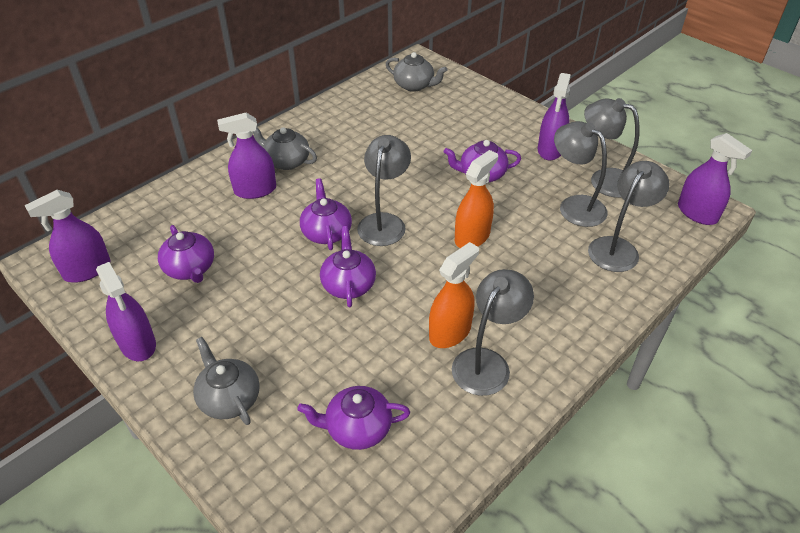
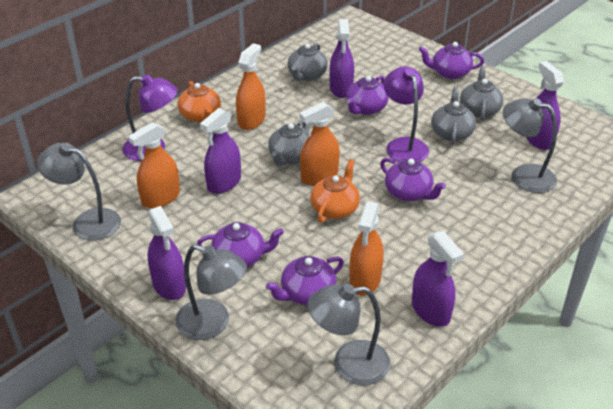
grey lamp: 5 -> 4
grey teapot: 3 -> 4
orange spray bottle: 2 -> 4
orange teapot: 0 -> 2
purple lamp: 0 -> 2

